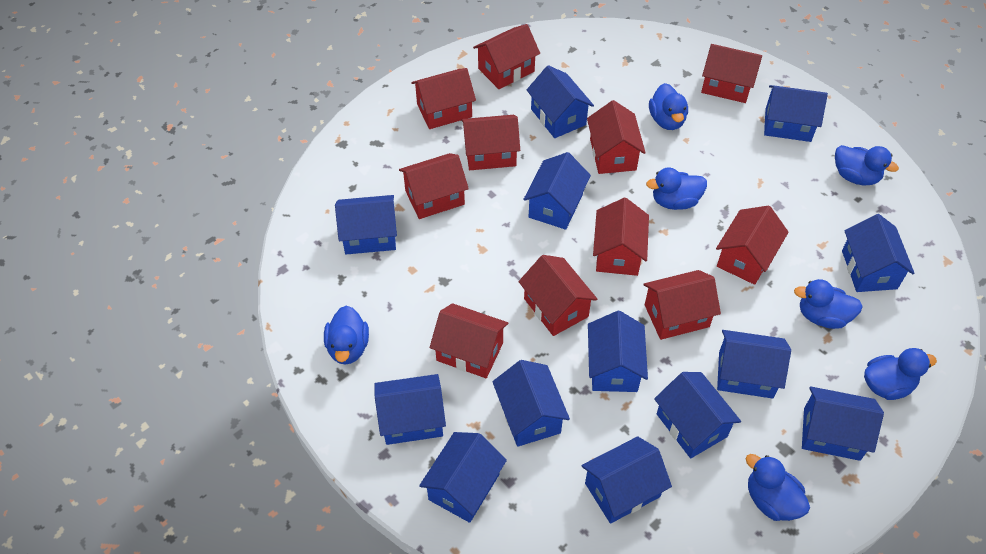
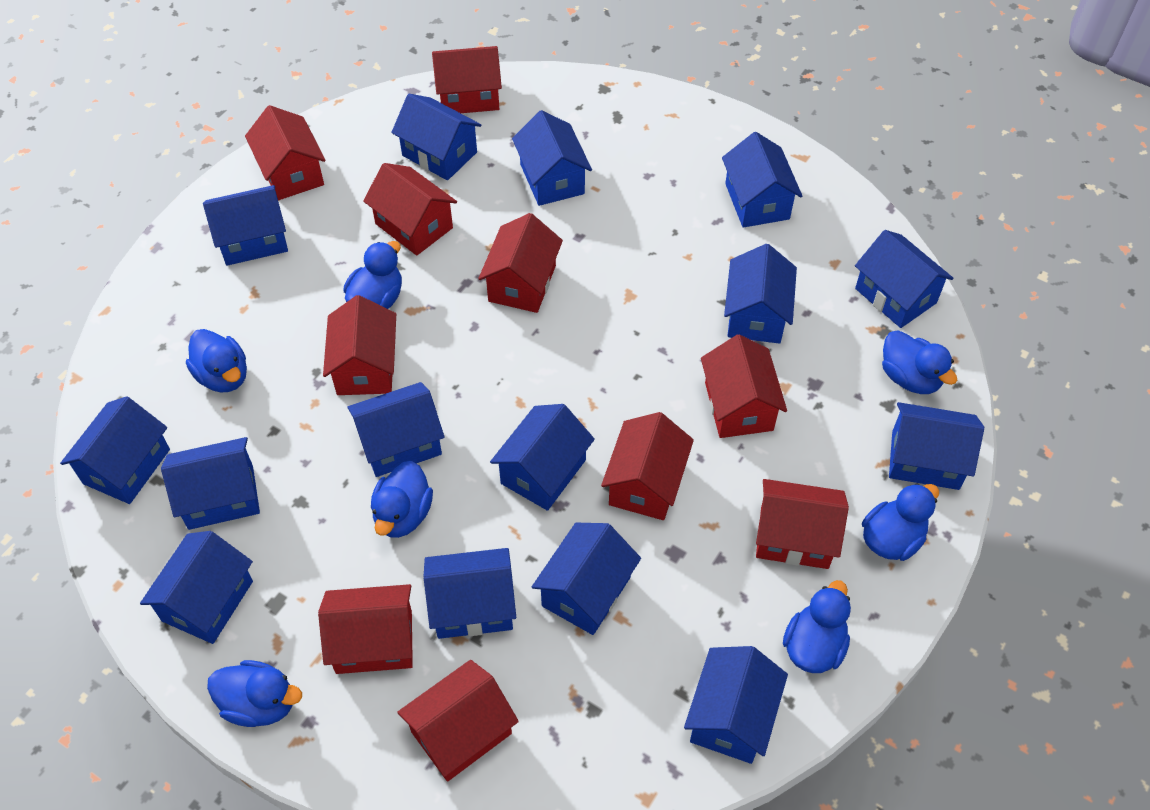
blue house: 13 -> 15
red house: 11 -> 10

